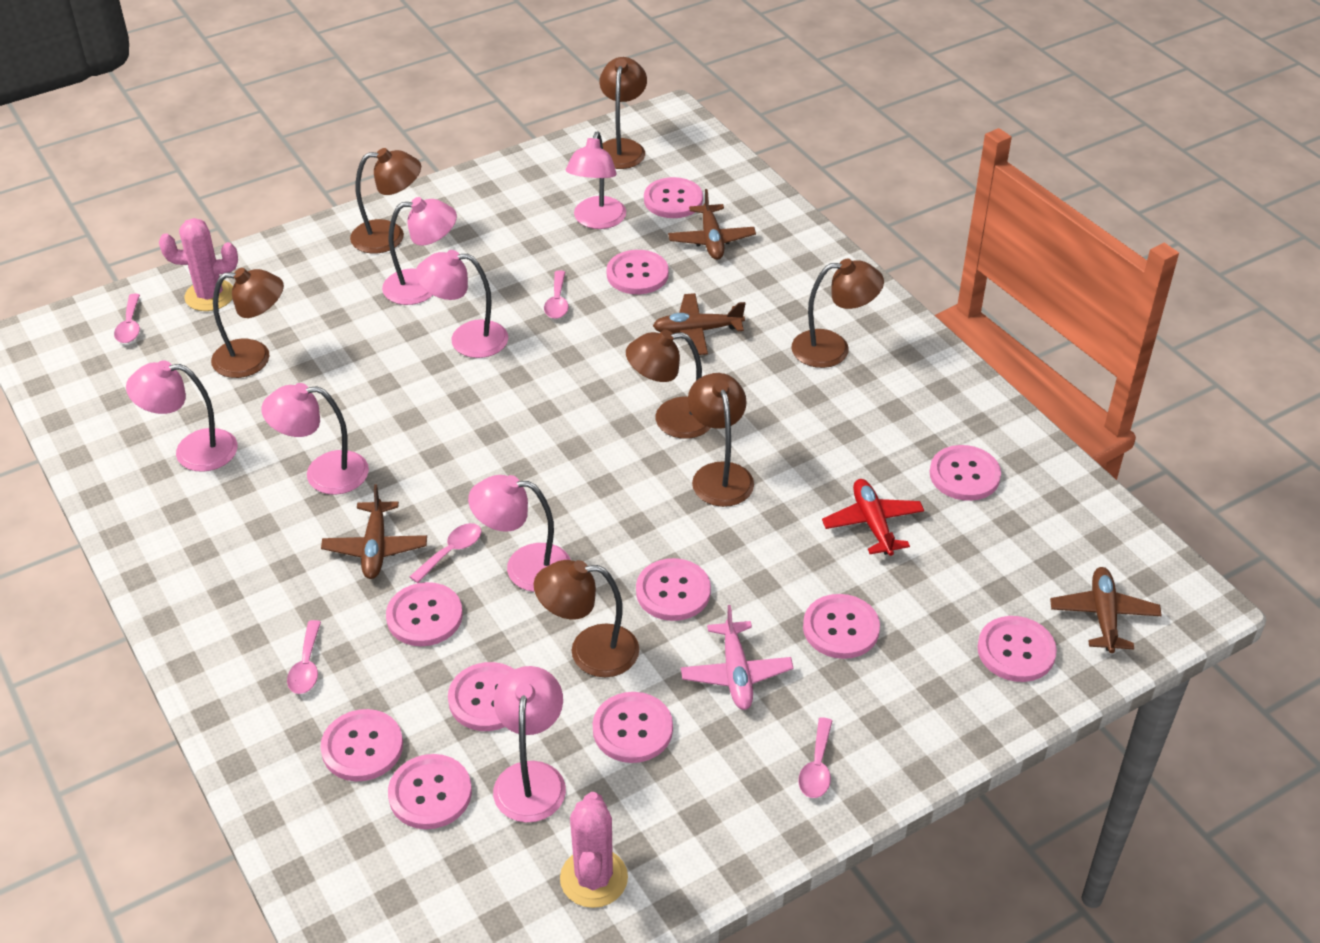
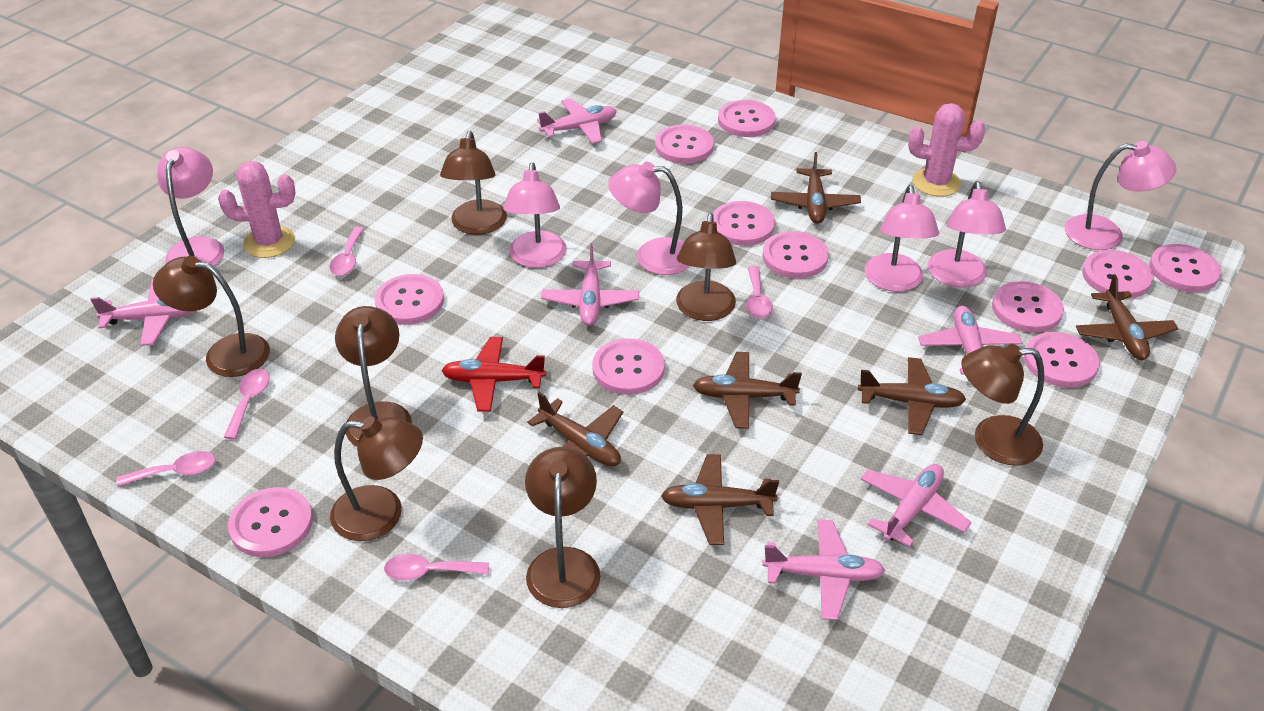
brown plane: 4 -> 6
pink lamp: 7 -> 6
pink plane: 1 -> 6

